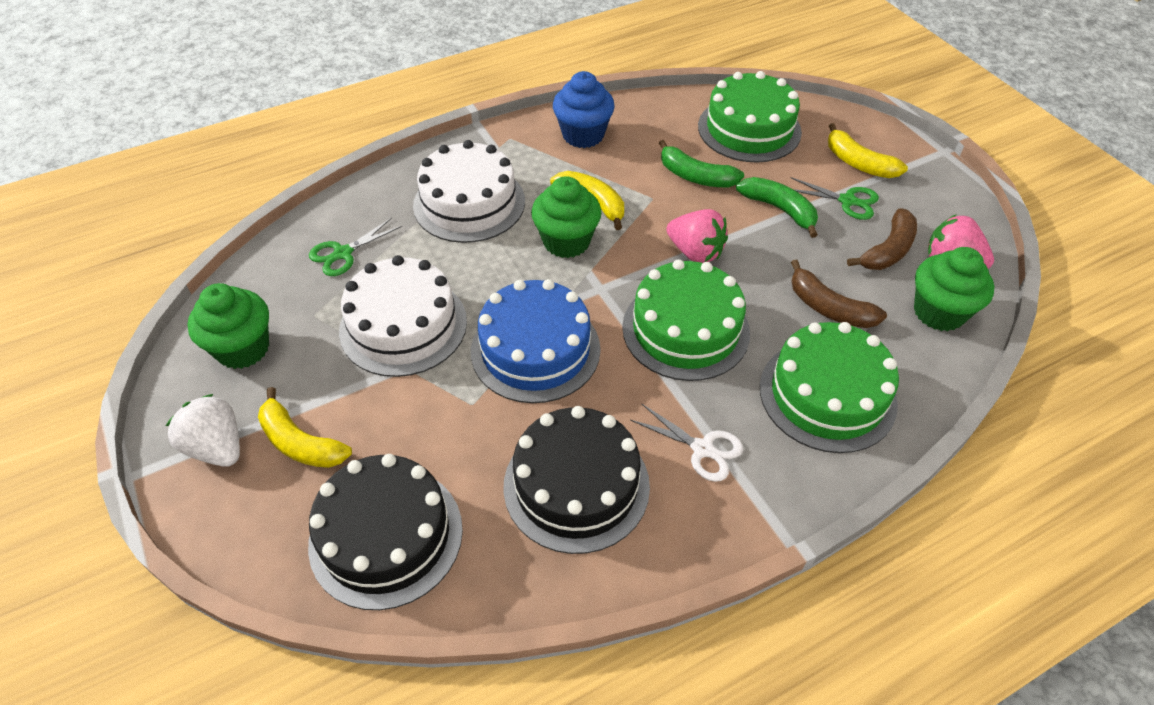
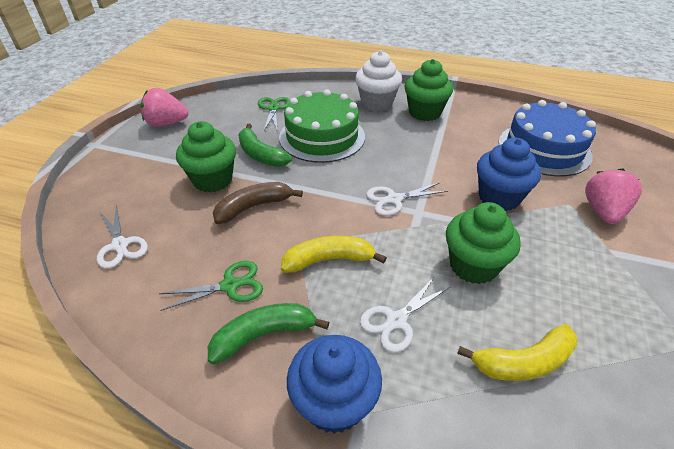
black cake: 2 -> 0
blue cupcake: 1 -> 2
brown banana: 2 -> 1
green cake: 3 -> 1
white cake: 2 -> 0
white cupcake: 0 -> 1
white scissors: 1 -> 3
white strawberry: 1 -> 0
yellow banana: 3 -> 2

